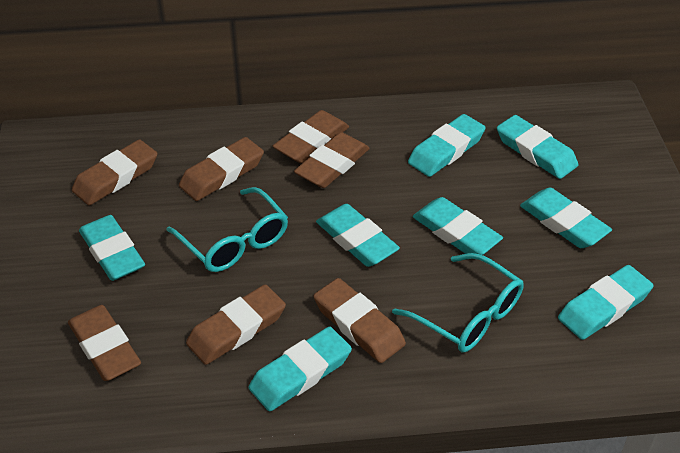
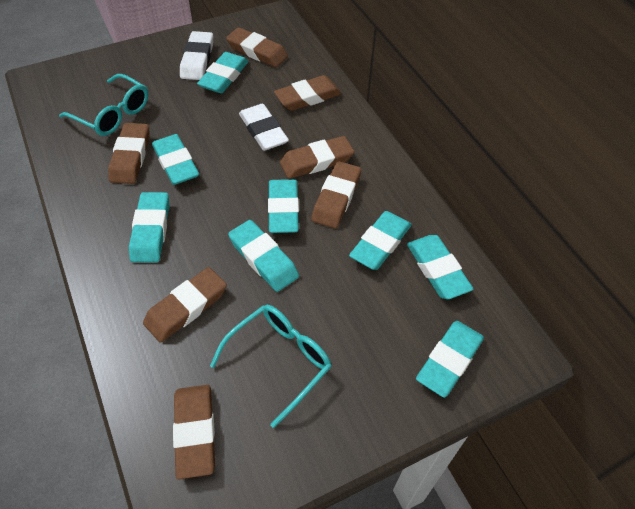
white eraser: 0 -> 2

